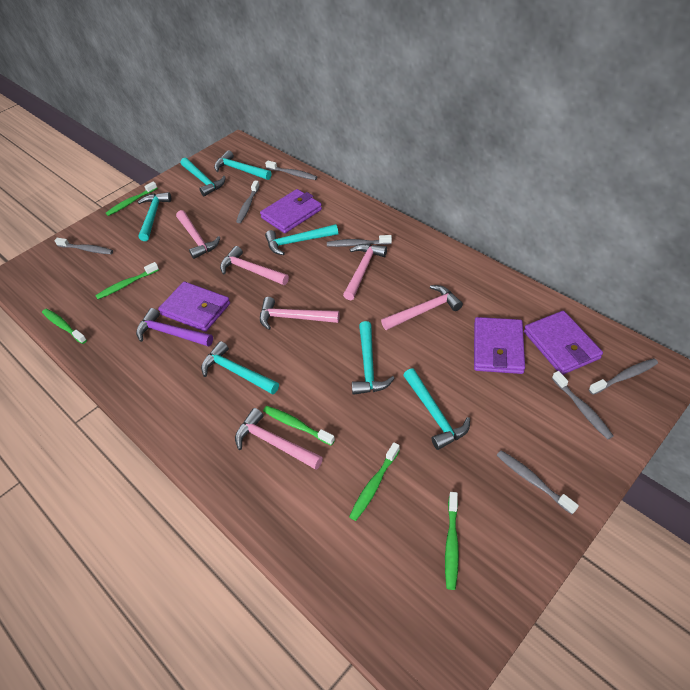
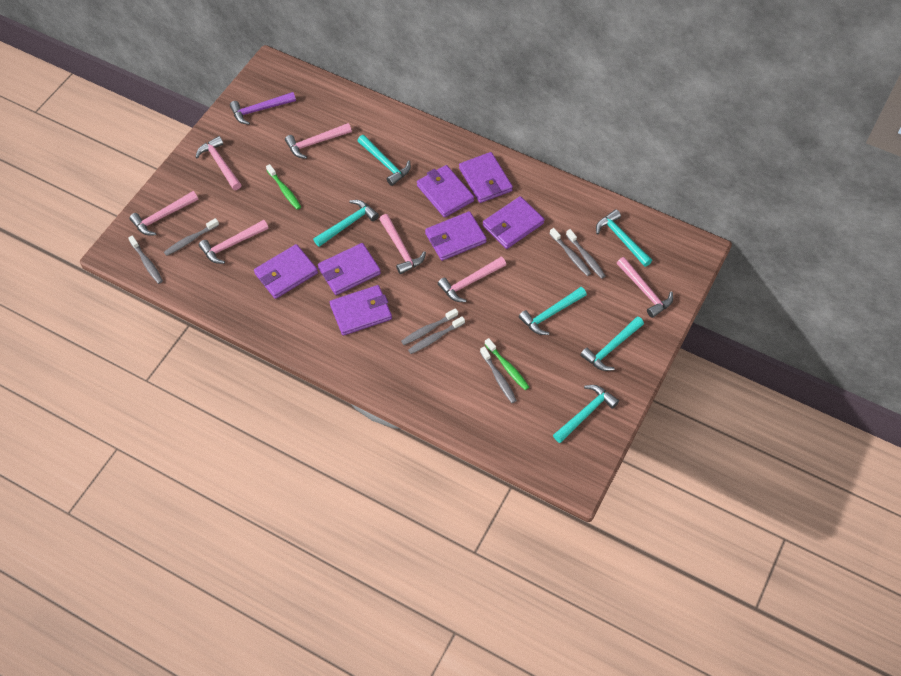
green toothbrush: 6 -> 2
pink hammer: 6 -> 7
purple wallet: 4 -> 7
turquoise hammer: 7 -> 6

